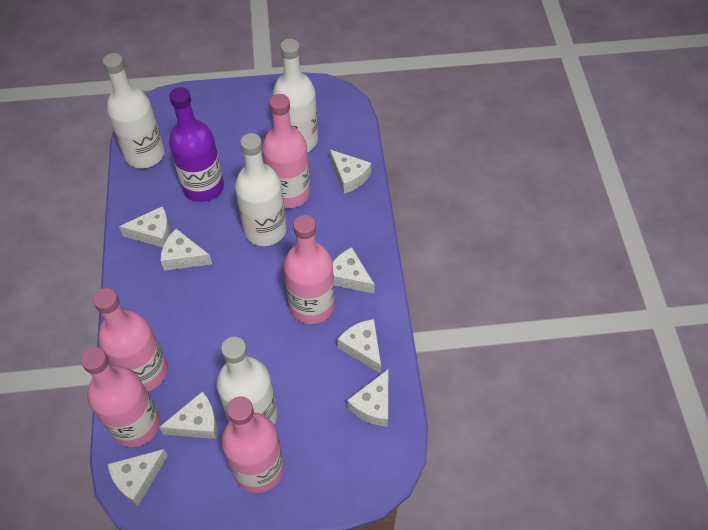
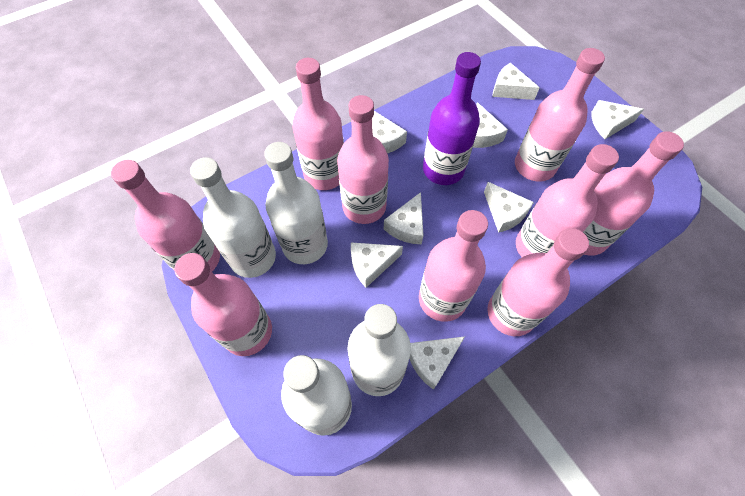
pink bottle: 5 -> 9

